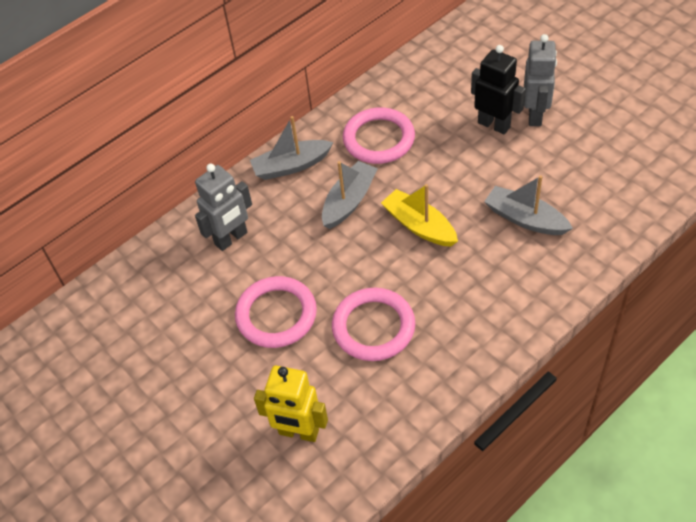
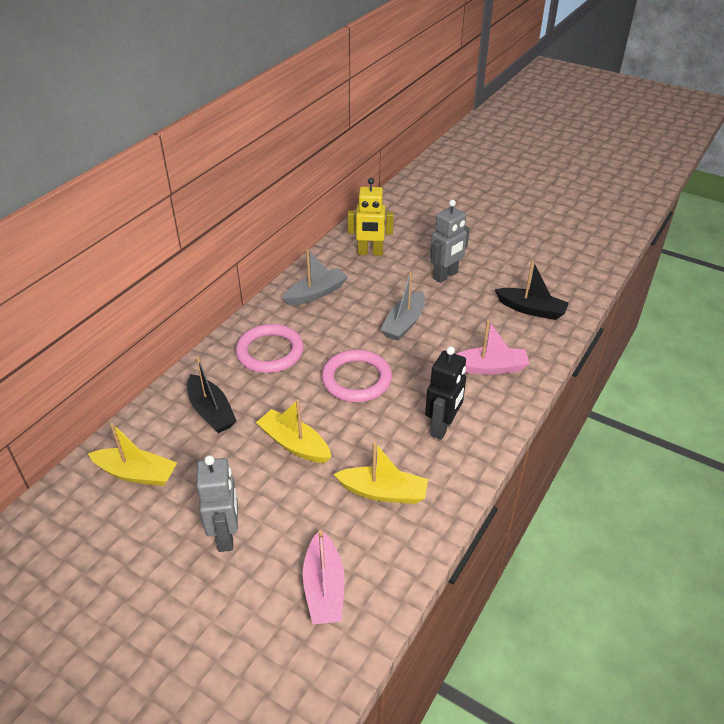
black boat: 0 -> 2
grey boat: 3 -> 2
pink boat: 0 -> 2
pink ring: 3 -> 2
yellow boat: 1 -> 3

